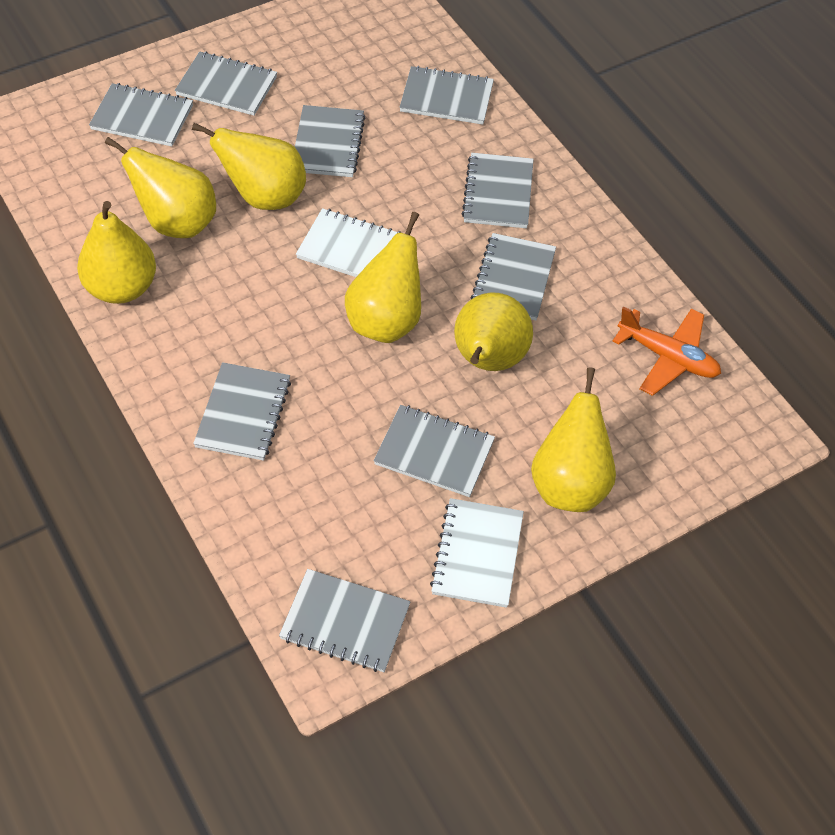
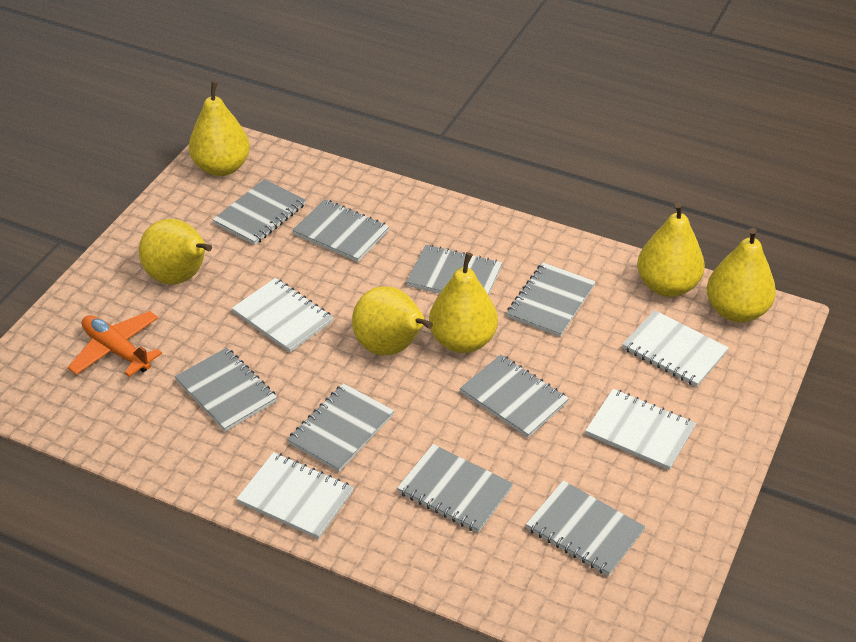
white notebook: 2 -> 4

